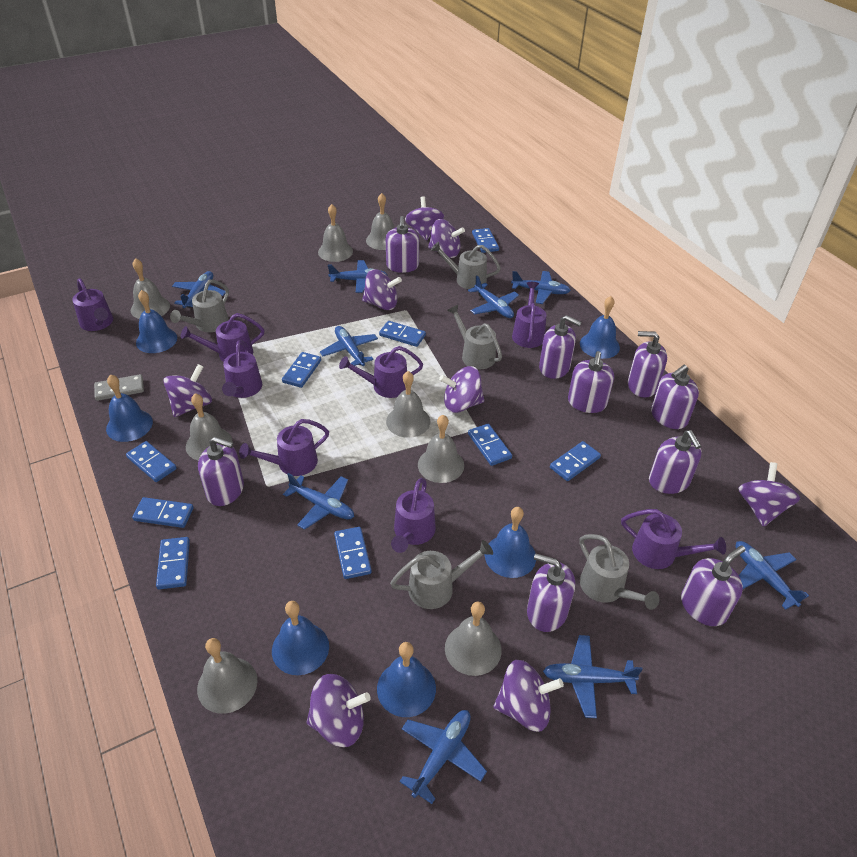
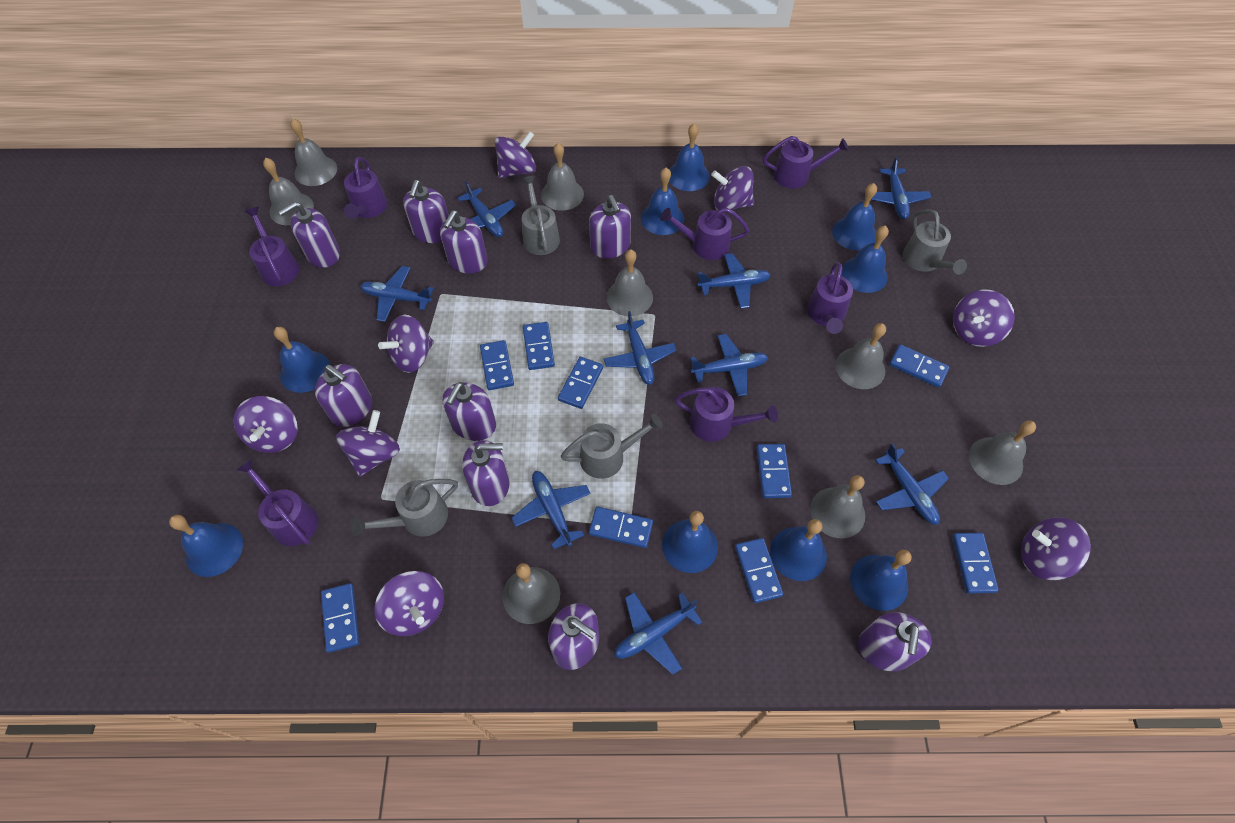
blue bell: 6 -> 9
grey domino: 1 -> 0
grey watering can: 5 -> 4
purple watering can: 8 -> 7

